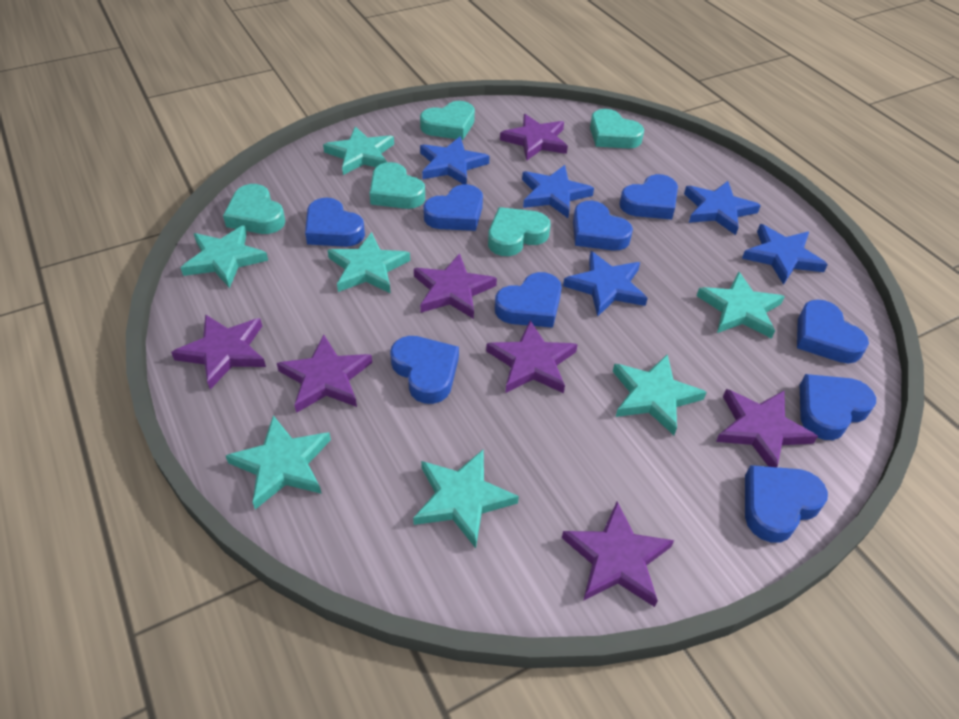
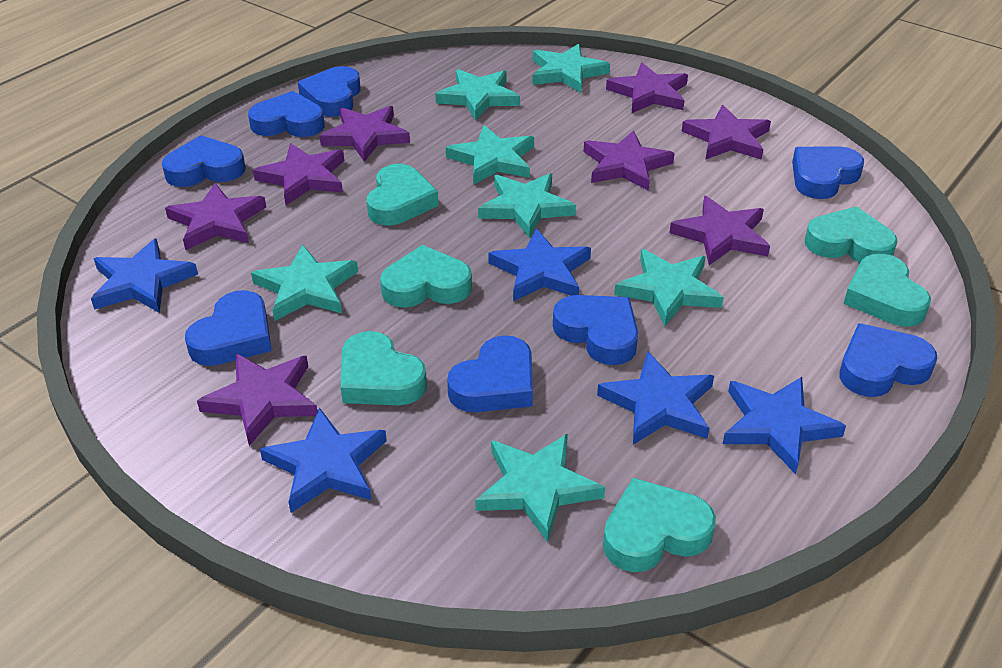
blue heart: 9 -> 8
purple star: 7 -> 8
turquoise heart: 5 -> 6

